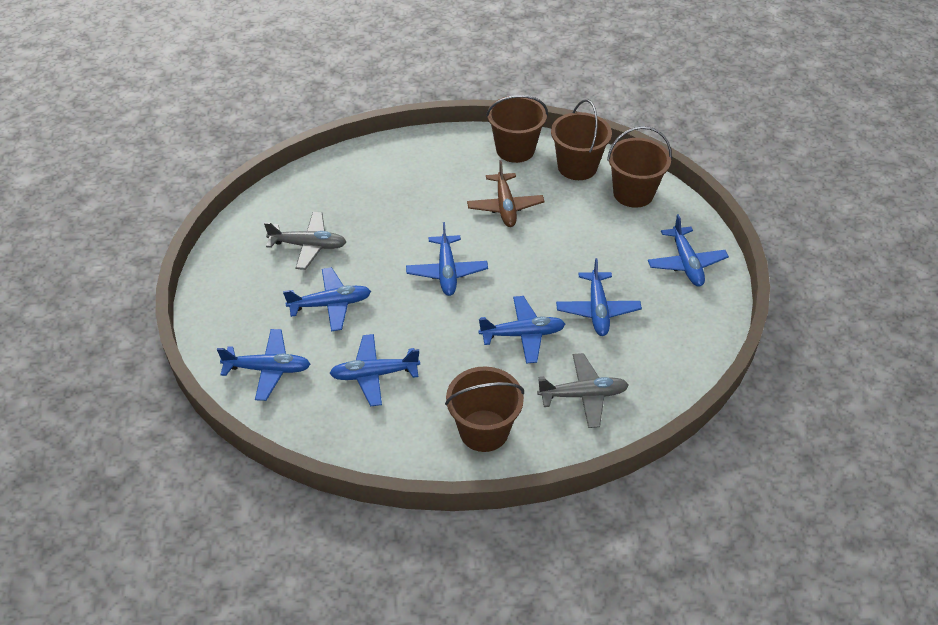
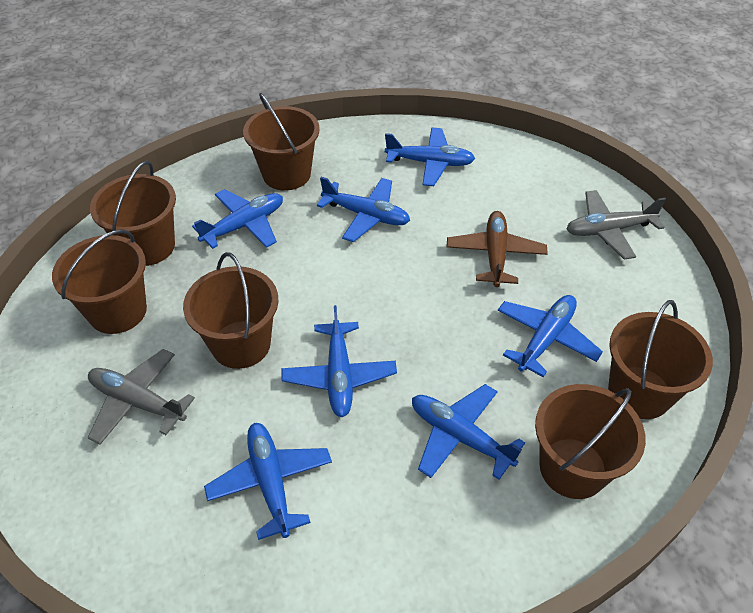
brown bucket: 4 -> 6

